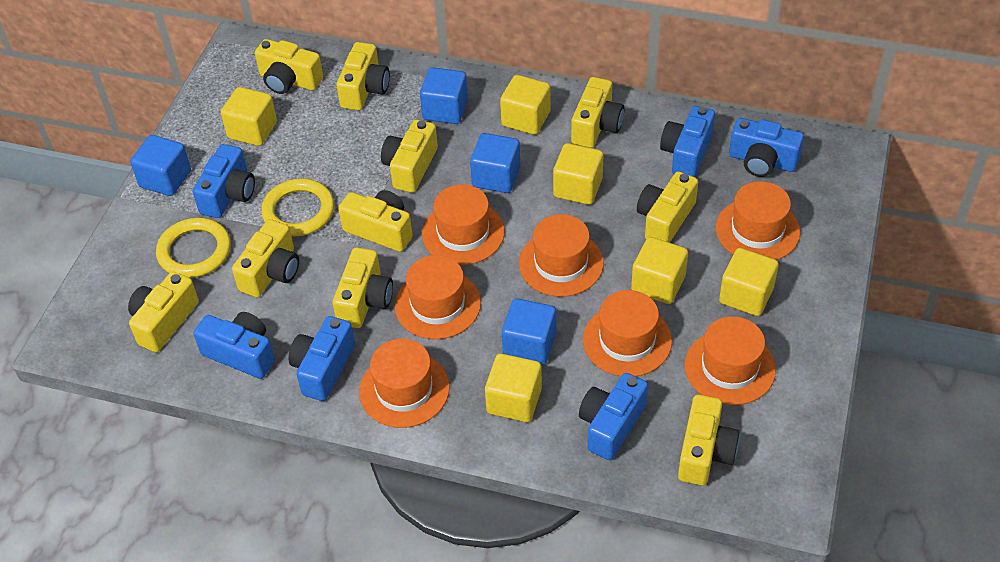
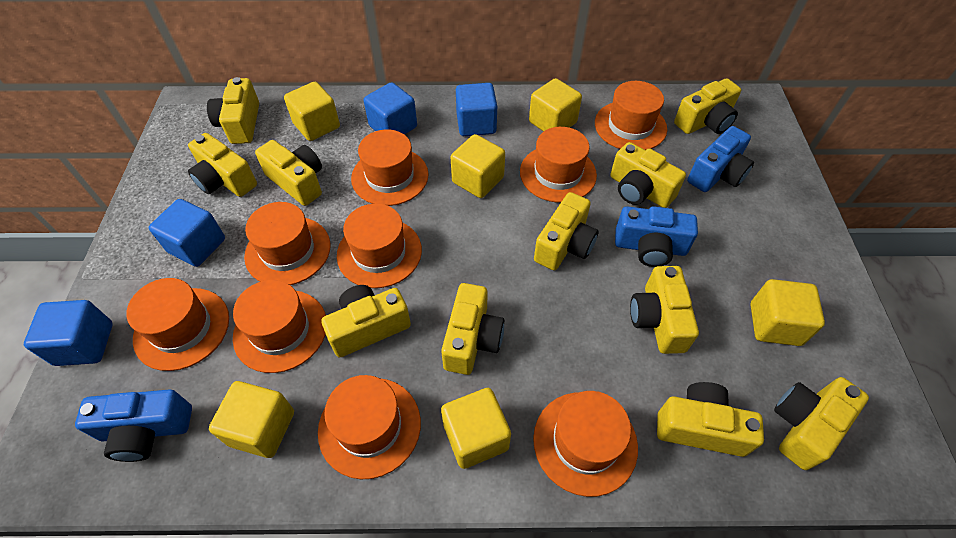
blue camera: 6 -> 3
orange hat: 7 -> 9
yellow camera: 10 -> 11
yellow ring: 2 -> 0

